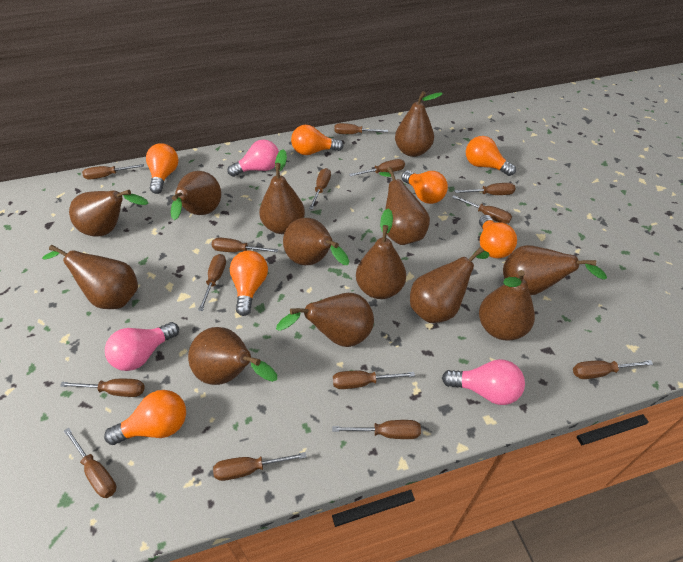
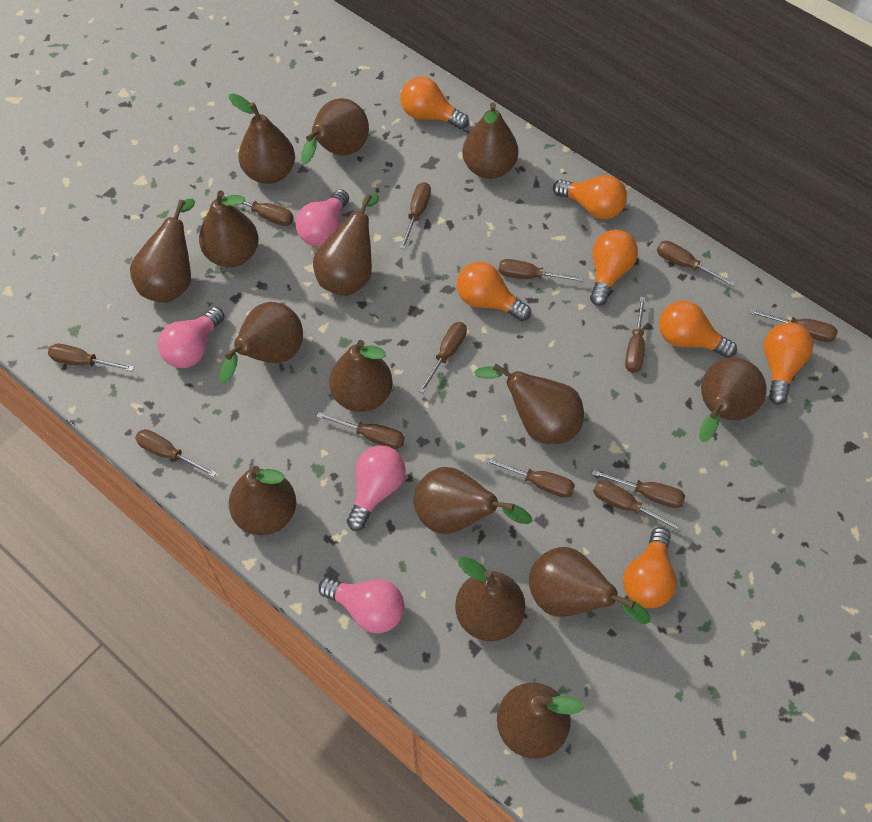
brown pear: 13 -> 15
brown screwdriver: 14 -> 13
pink light bulb: 3 -> 4

